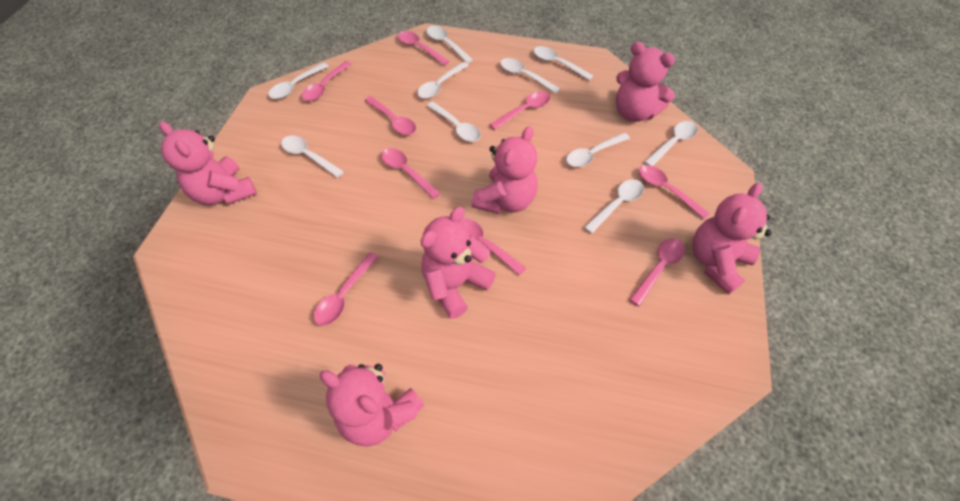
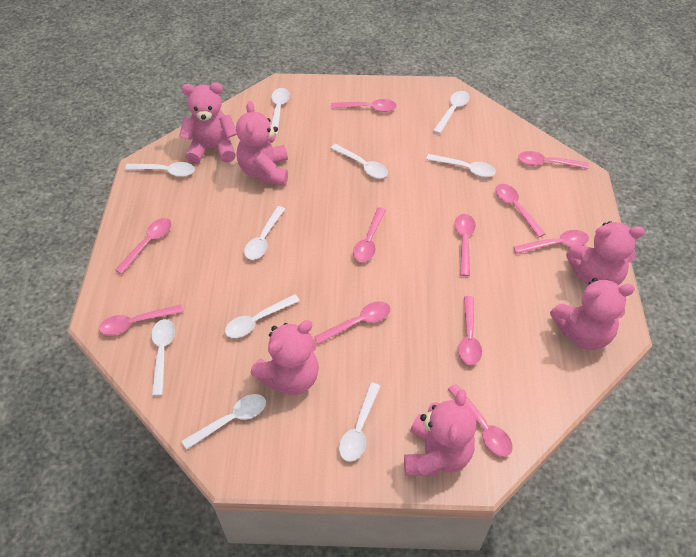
pink spoon: 9 -> 11

